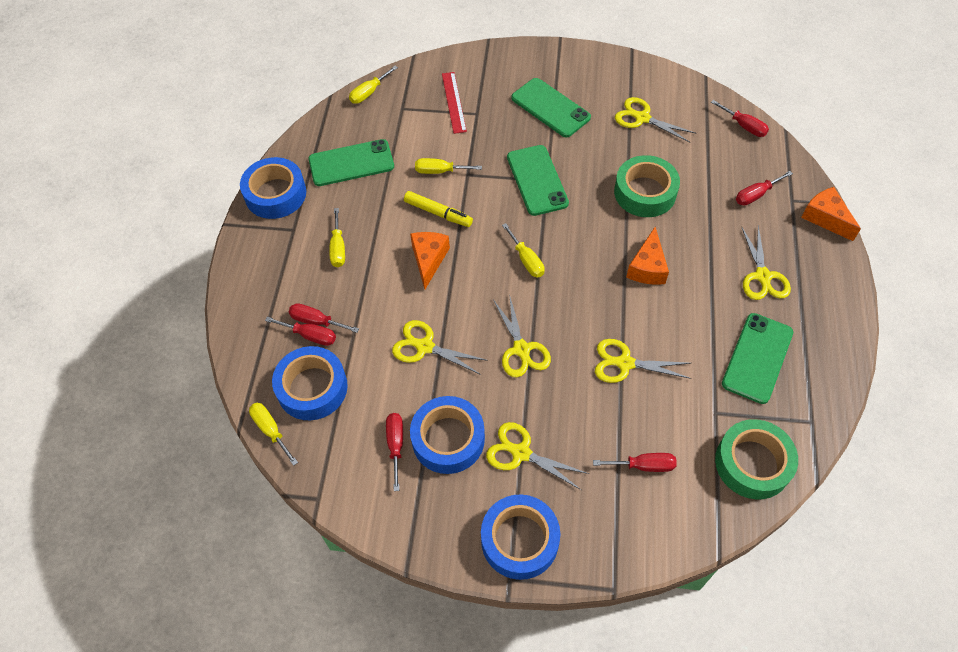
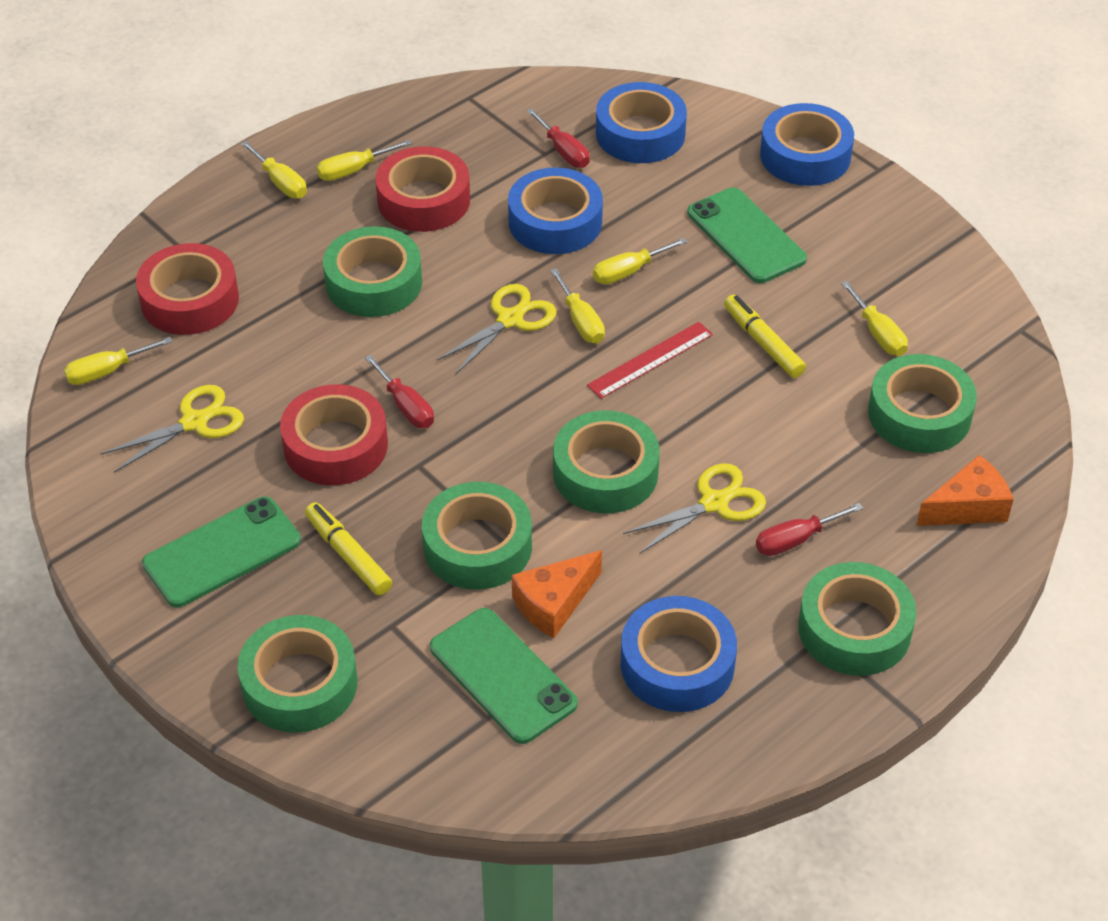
green phone: 4 -> 3
green tape: 2 -> 6
orange cheese: 3 -> 2
red screwdriver: 6 -> 3
red tape: 0 -> 3
yellow marker: 1 -> 2
yellow scissors: 6 -> 3
yellow screwdriver: 5 -> 6

